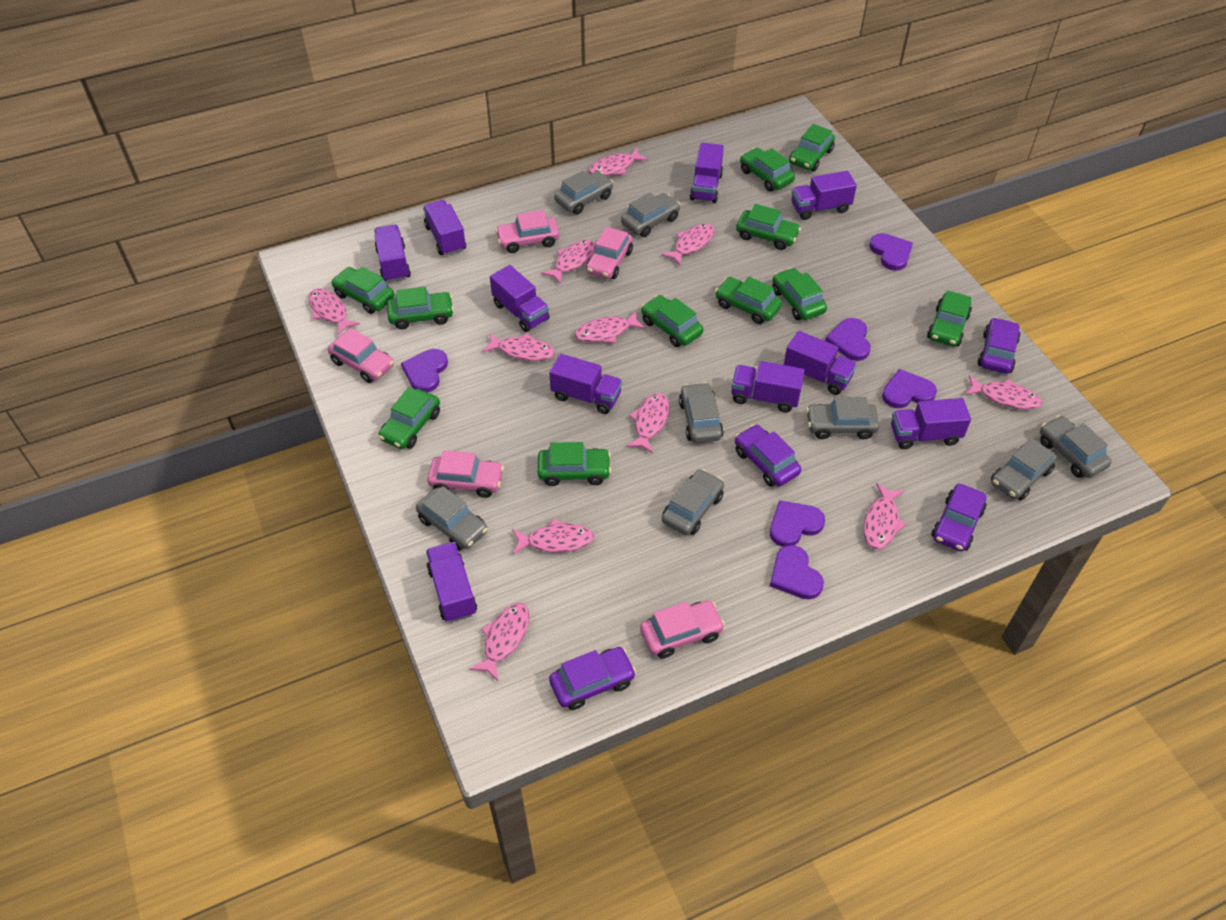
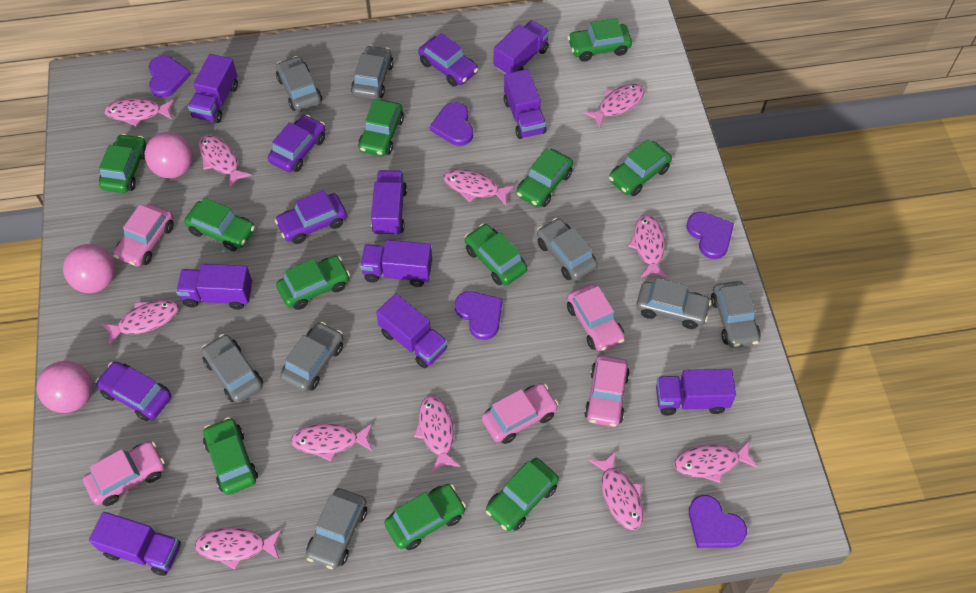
pink ball: 0 -> 3
purple heart: 6 -> 5
purple truck: 10 -> 9

